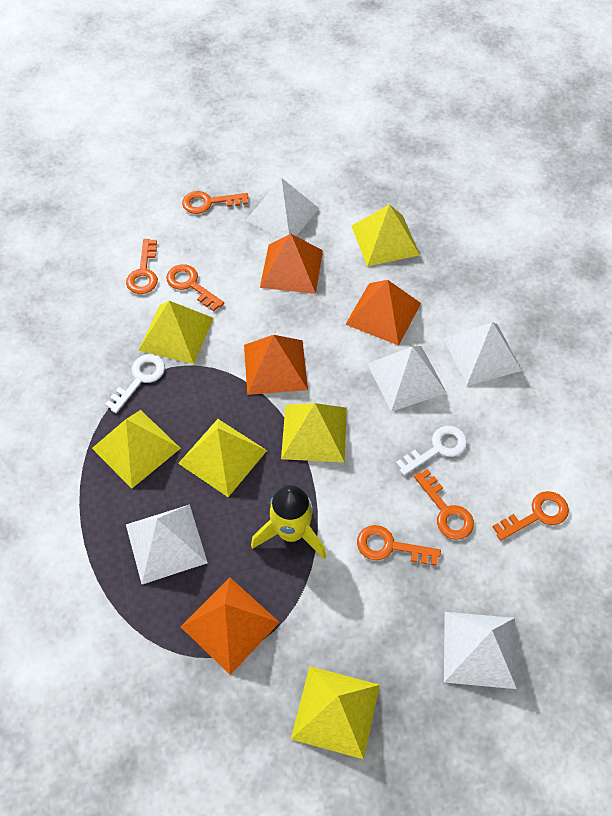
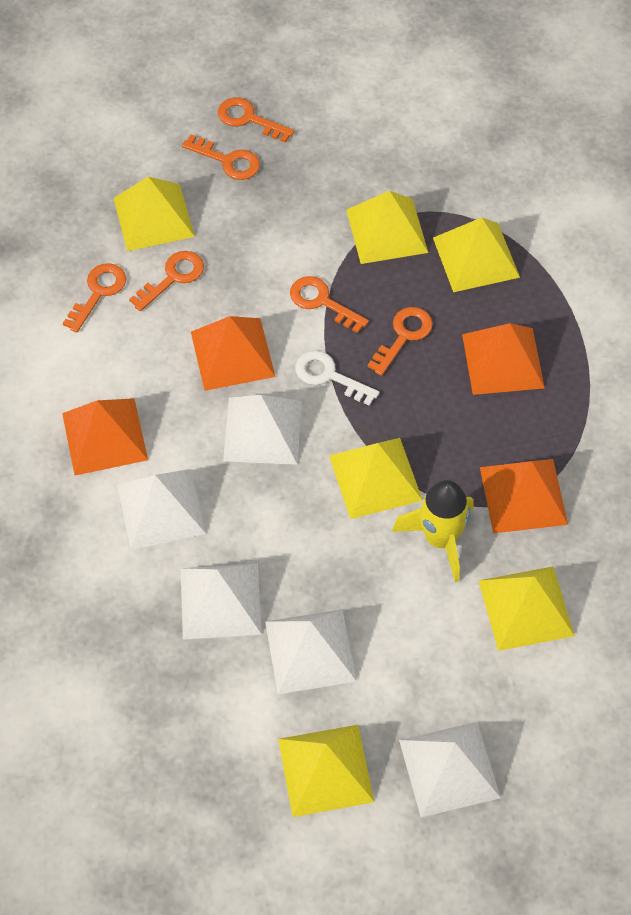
white key: 2 -> 1

